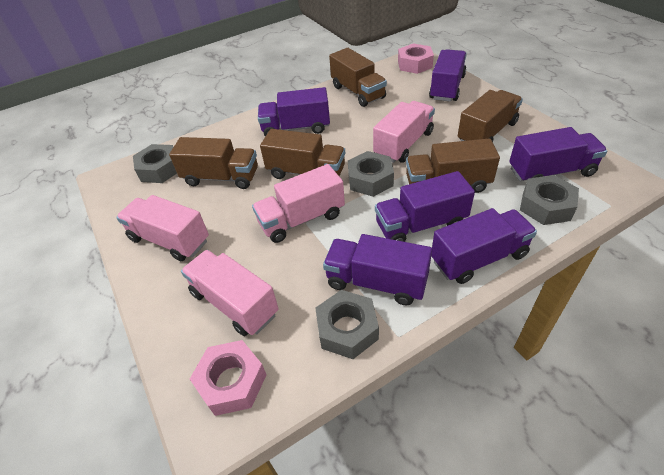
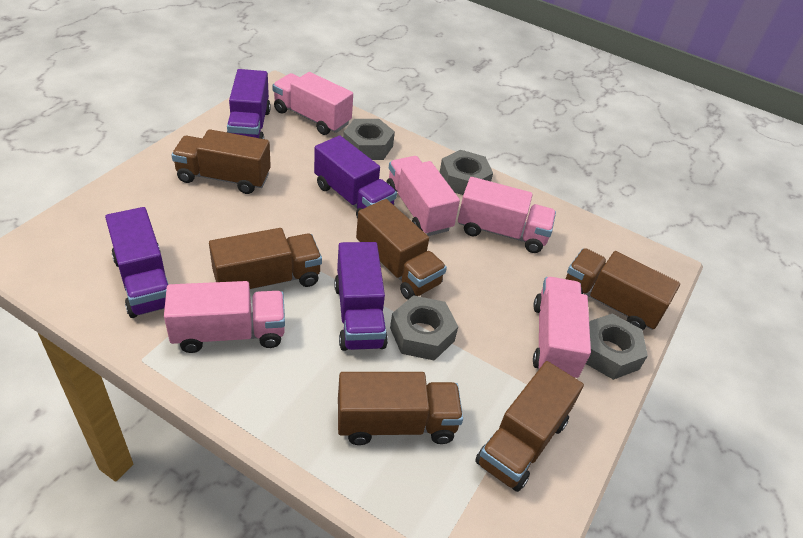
brown truck: 5 -> 6
pink nut: 2 -> 0
pink truck: 4 -> 5
purple truck: 6 -> 4

